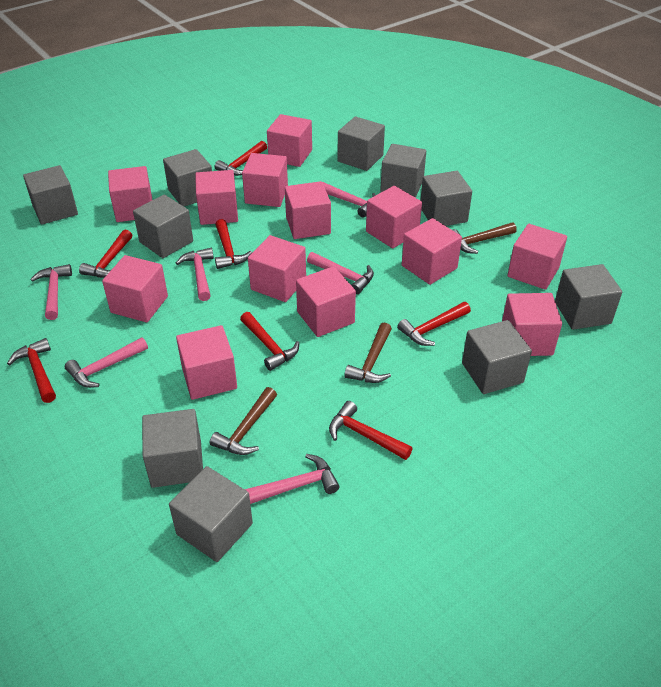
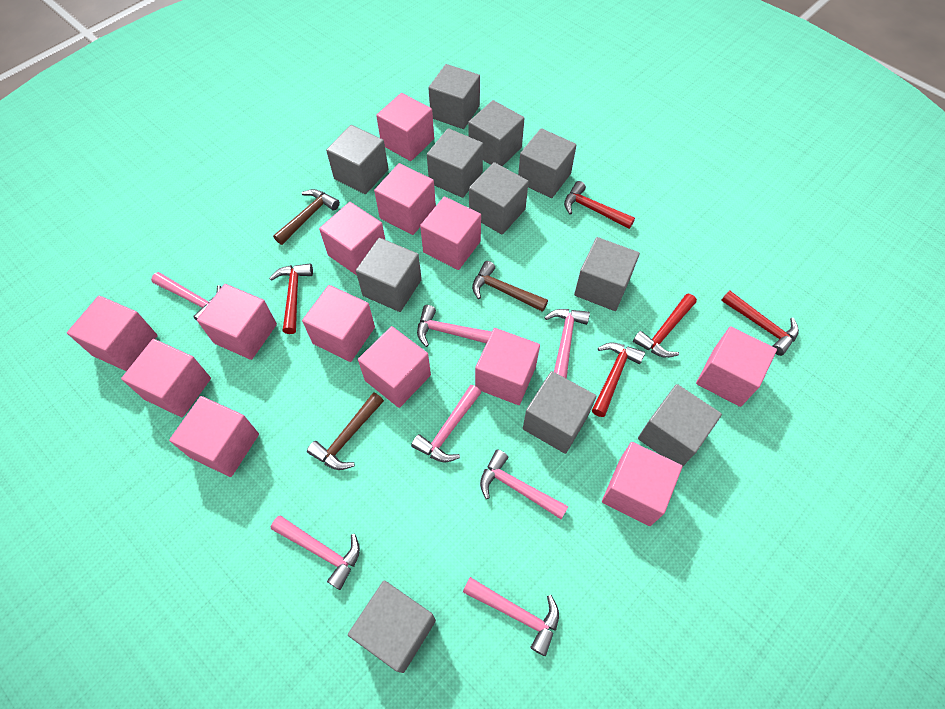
grey cube: 10 -> 11
pink hammer: 6 -> 7
red hammer: 7 -> 5

